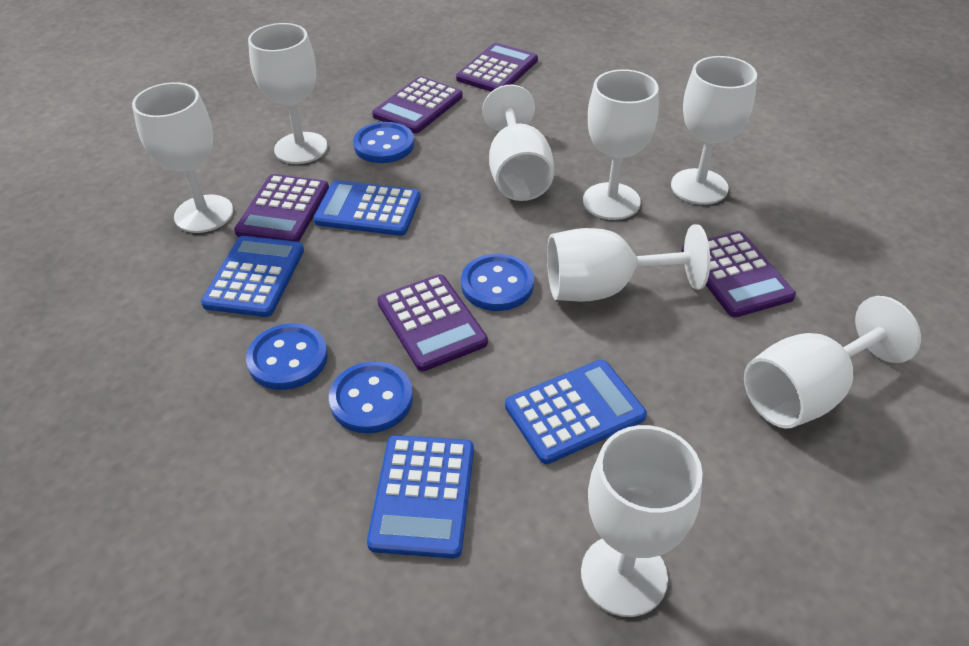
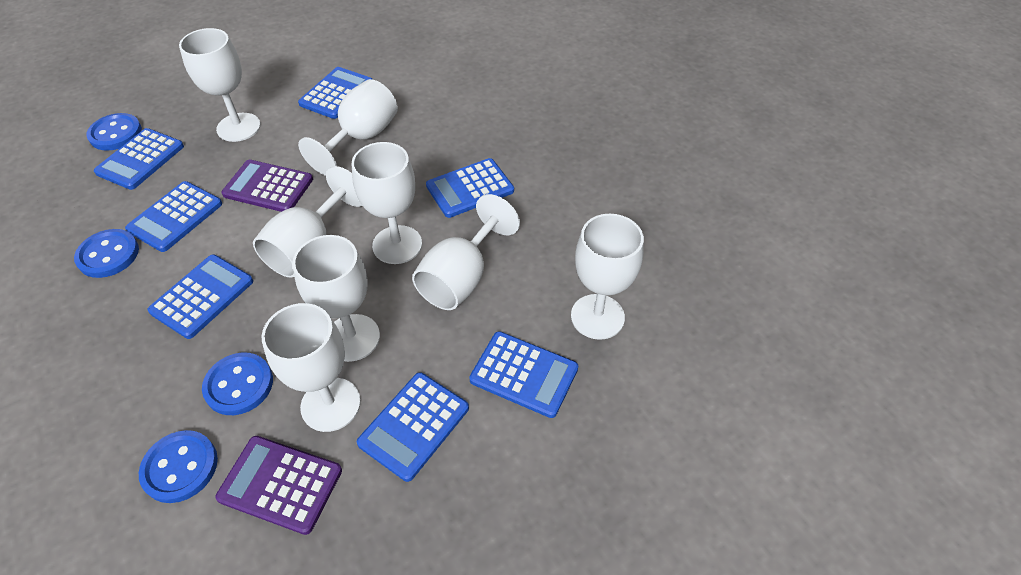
blue calculator: 4 -> 7
purple calculator: 5 -> 2

